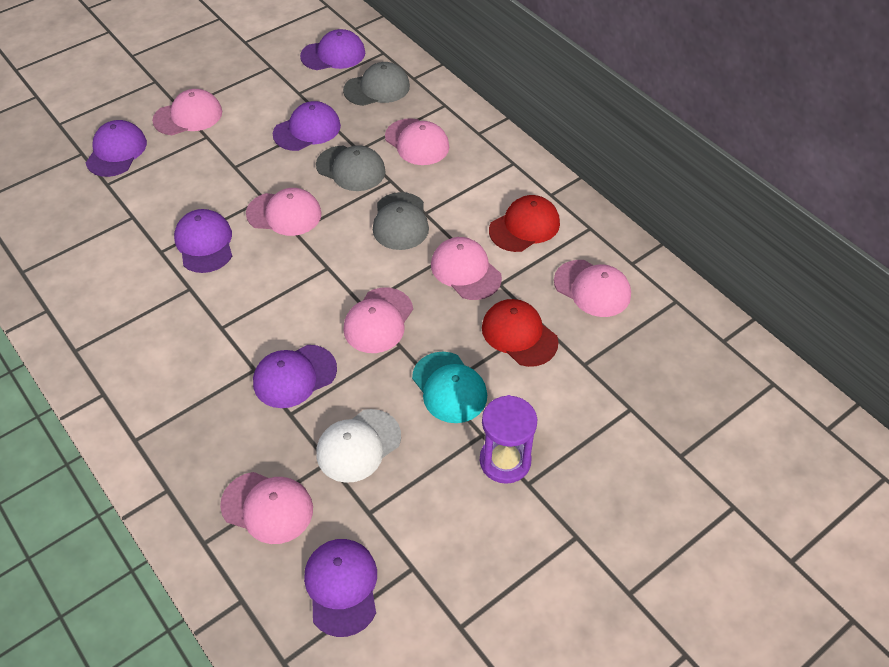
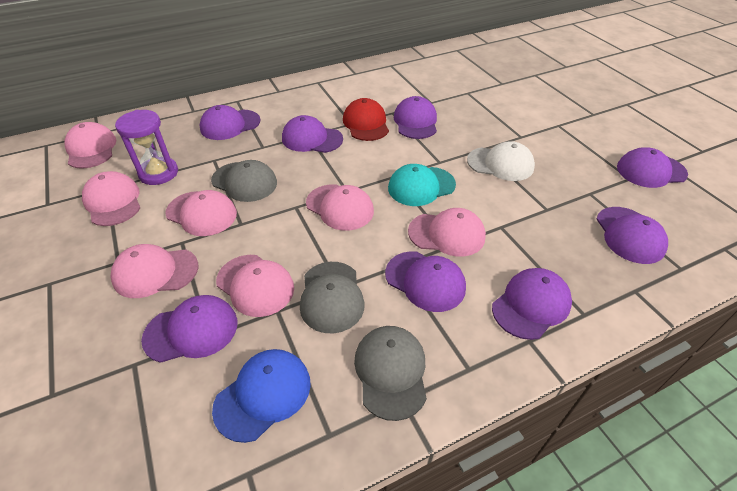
blue cap: 0 -> 1
purple cap: 6 -> 8
red cap: 2 -> 1

